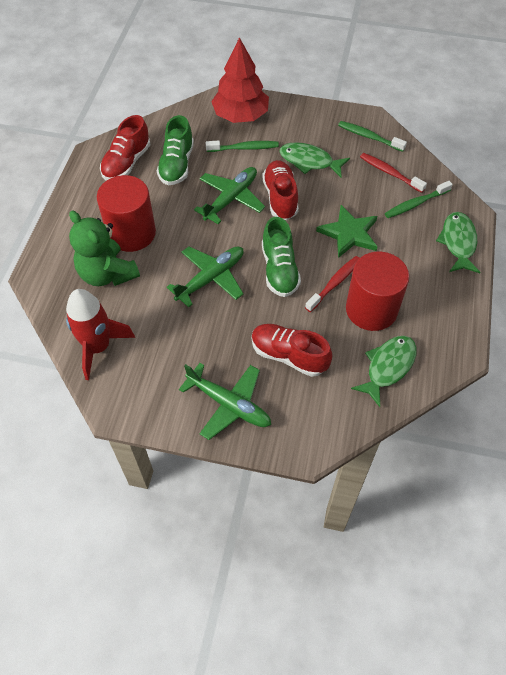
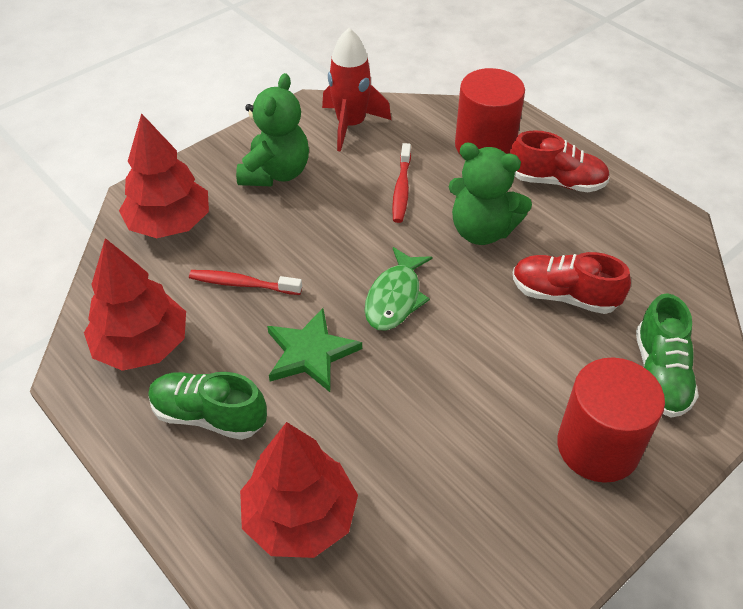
green fish: 3 -> 1
green plane: 3 -> 0
green teddy bear: 1 -> 2
green toothbrush: 3 -> 0
red shoe: 3 -> 2
red tree: 1 -> 3

